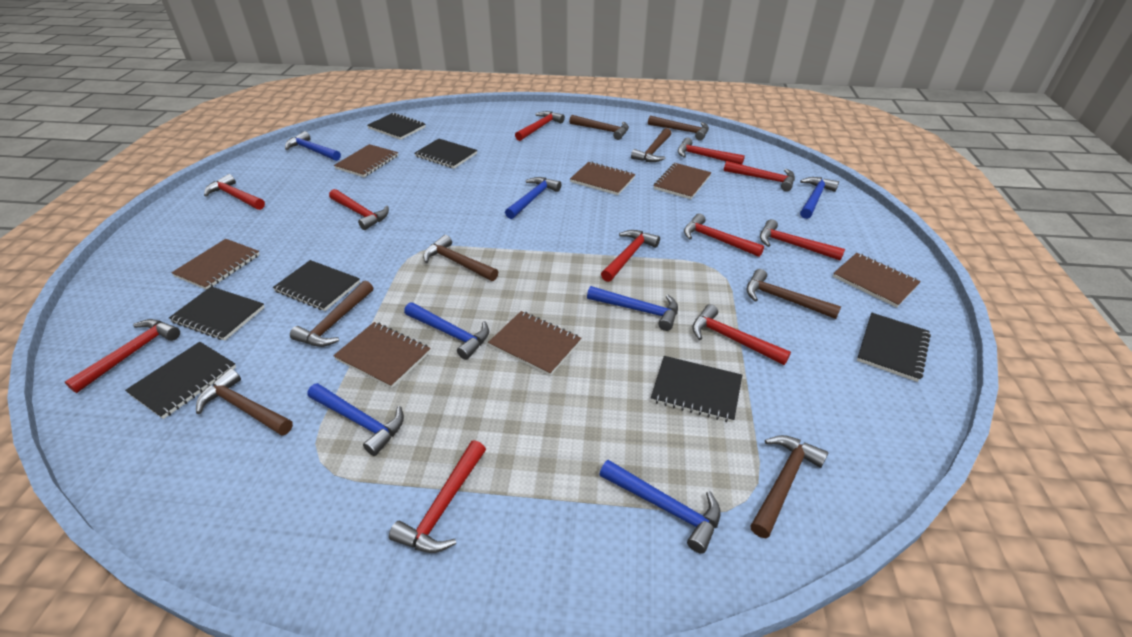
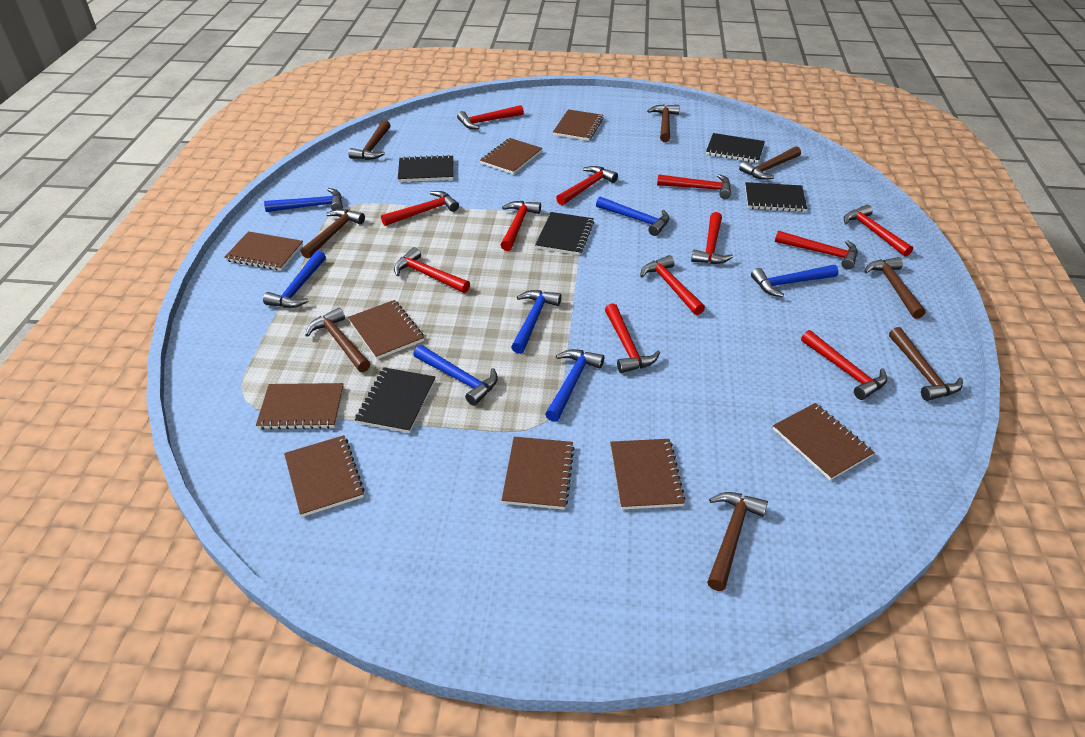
black notebook: 7 -> 5
brown notebook: 7 -> 9
red hammer: 11 -> 12

